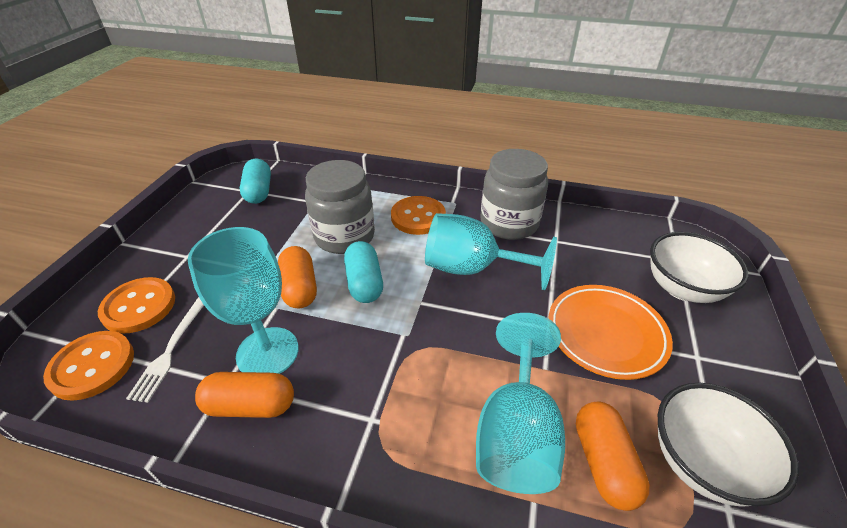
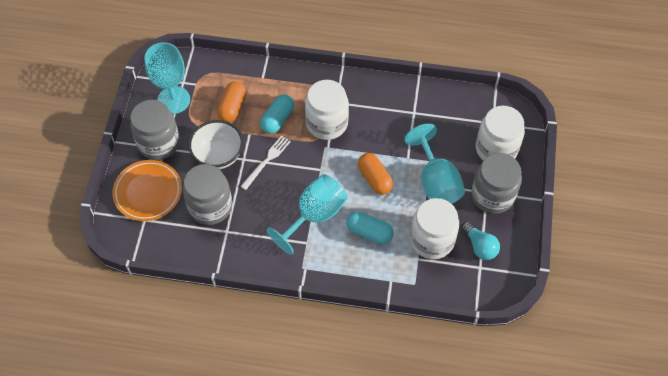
grey jar: 2 -> 3
orange button: 3 -> 0
orange capsule: 3 -> 2
turquoise light bulb: 0 -> 1
white bowl: 2 -> 1
white jar: 0 -> 3

